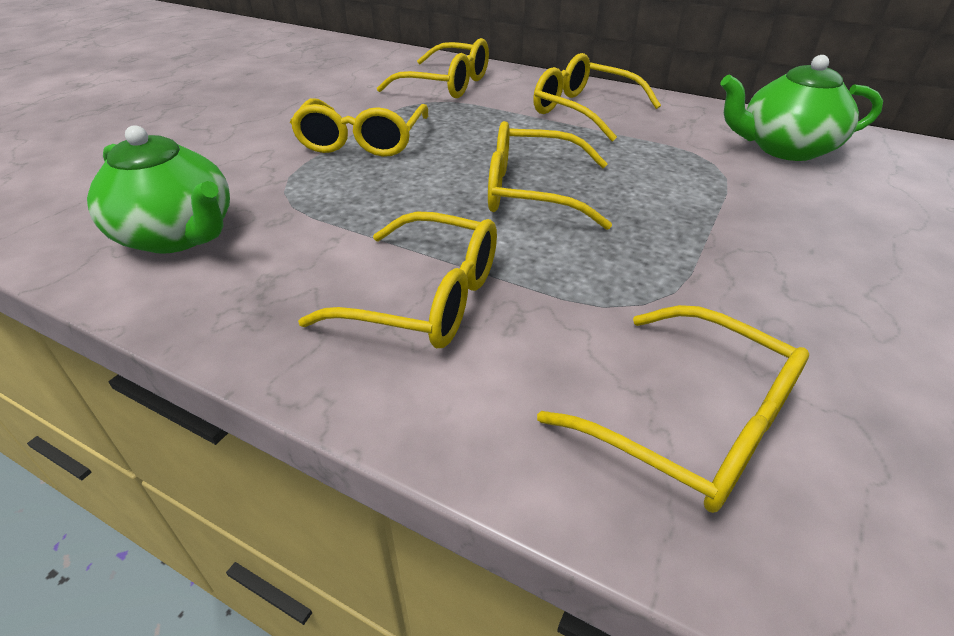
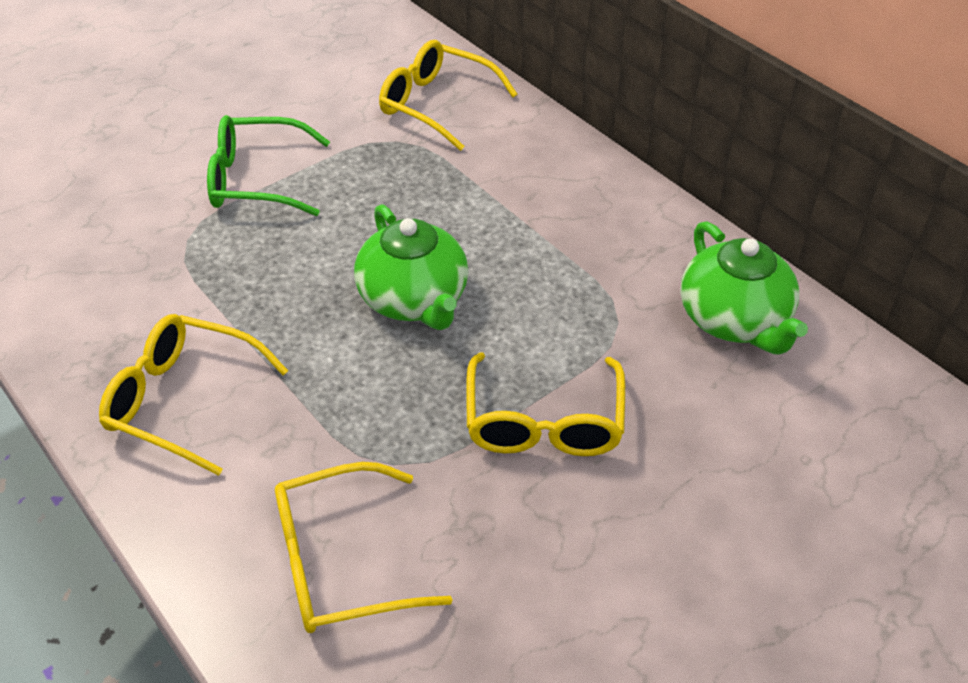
green glasses: 0 -> 1
yellow glasses: 6 -> 4

